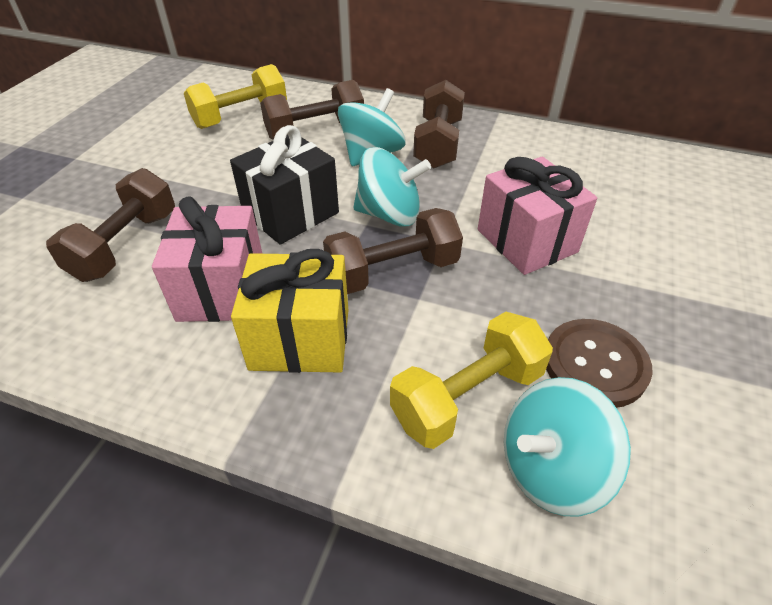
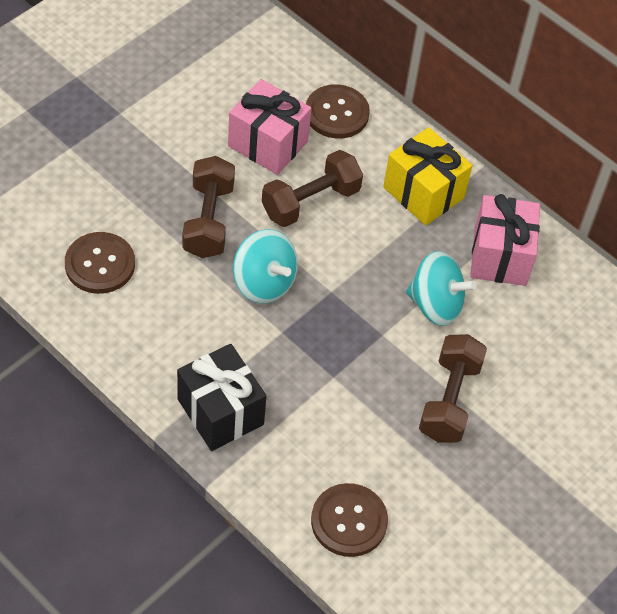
brown button: 1 -> 3
brown dumbbell: 4 -> 3
turquoise spinning top: 3 -> 2
yellow dumbbell: 2 -> 0

